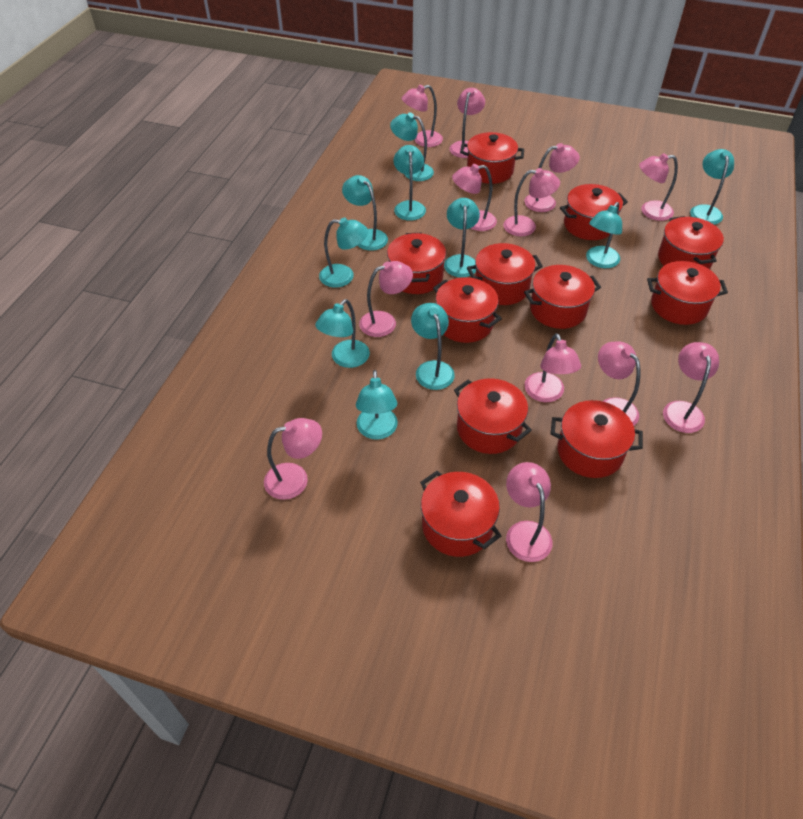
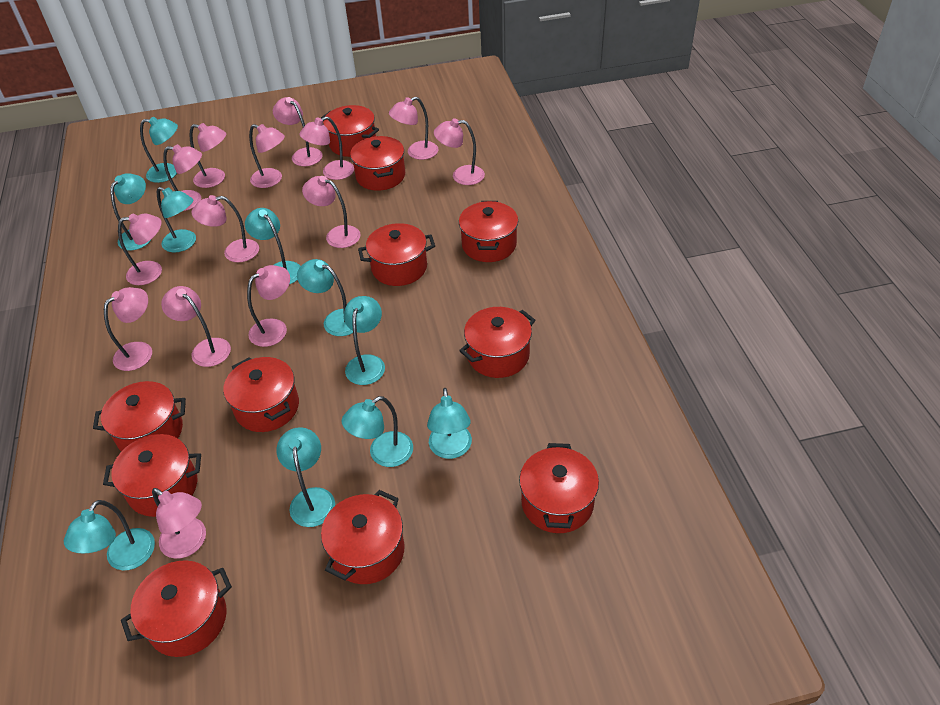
pink lamp: 12 -> 14

